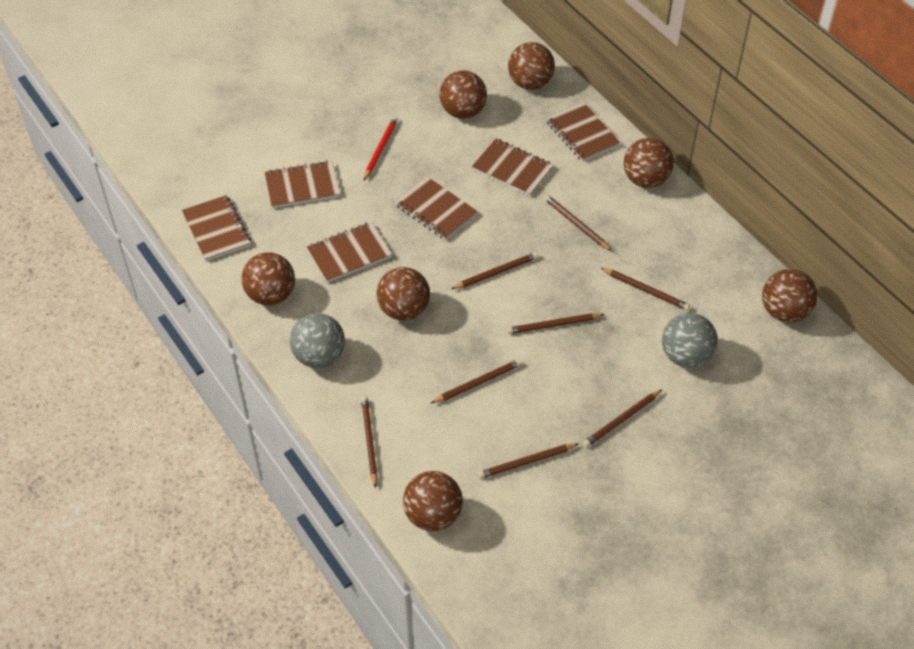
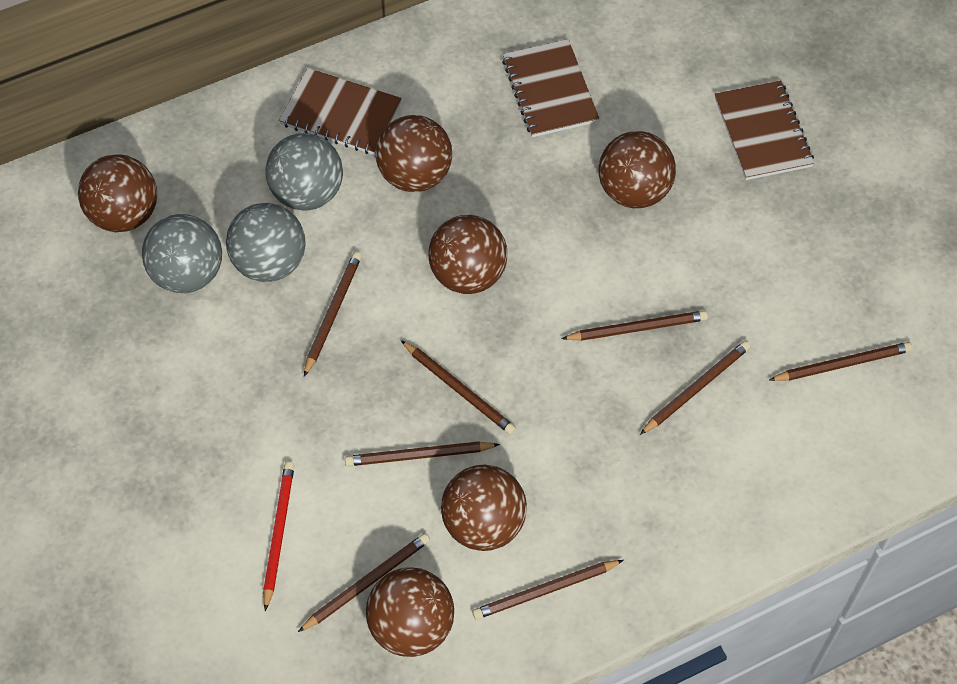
brown ball: 7 -> 6
brown notebook: 6 -> 3
grey ball: 2 -> 3

